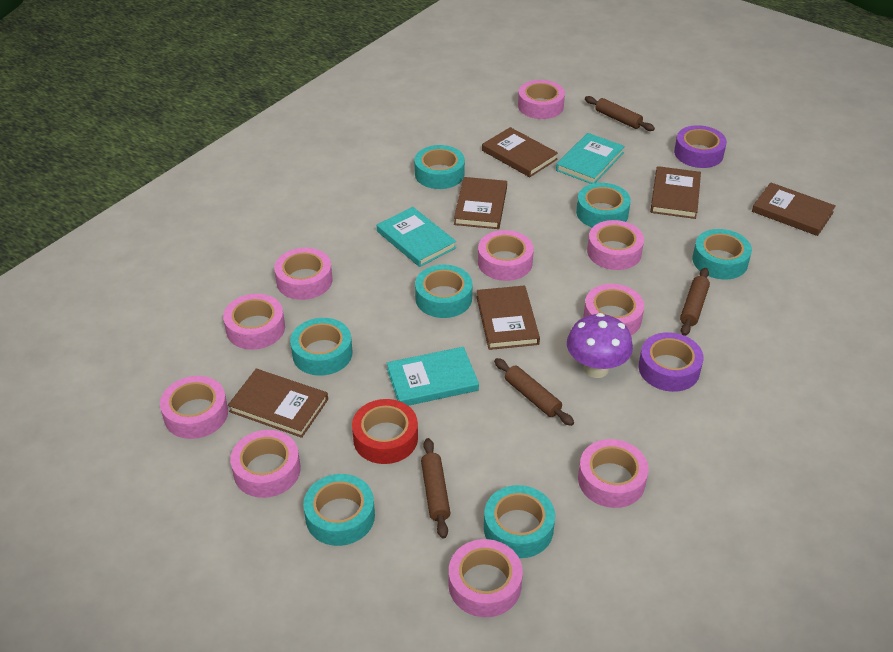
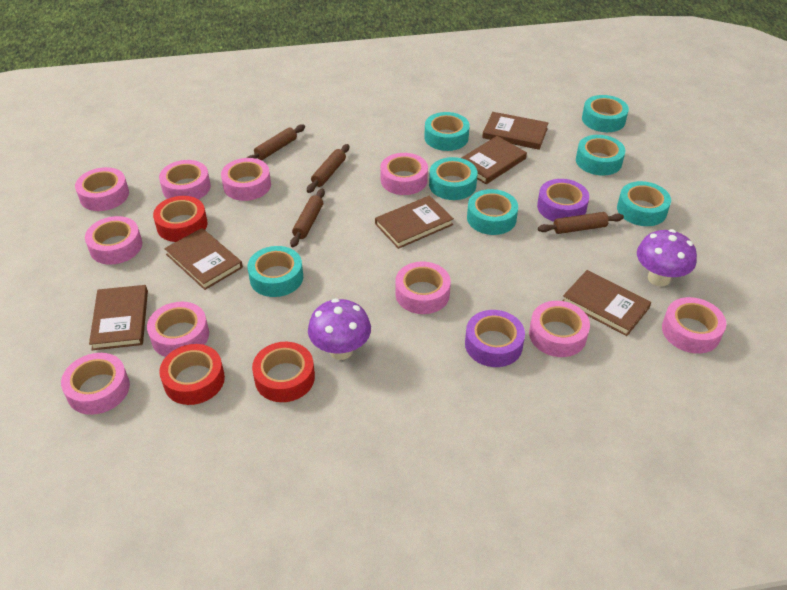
purple mushroom: 1 -> 2
red tape: 1 -> 3
turquoise book: 3 -> 0

